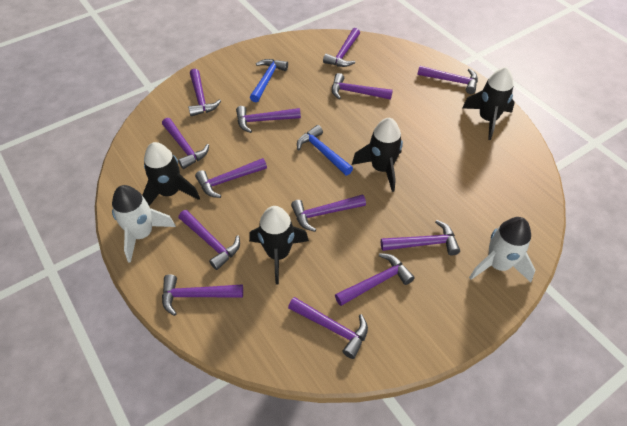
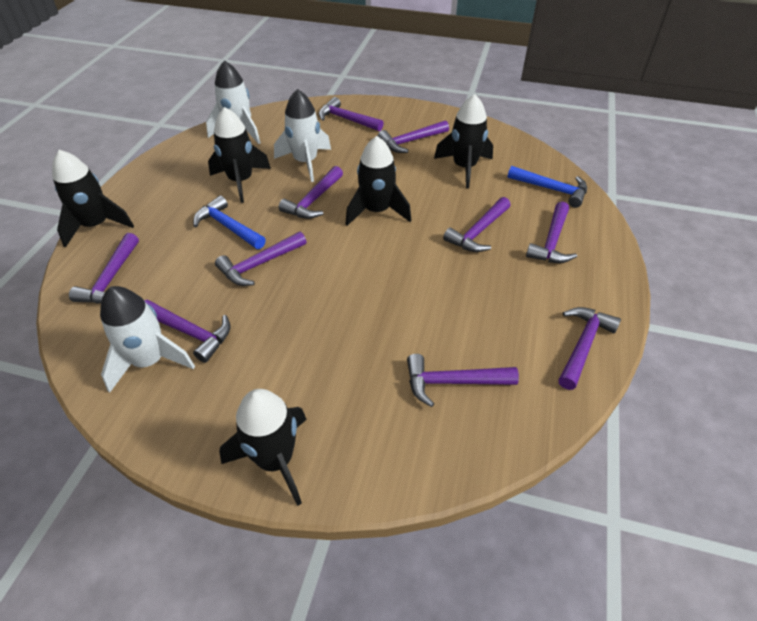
black rocket: 4 -> 5
purple hammer: 13 -> 10
white rocket: 2 -> 3

